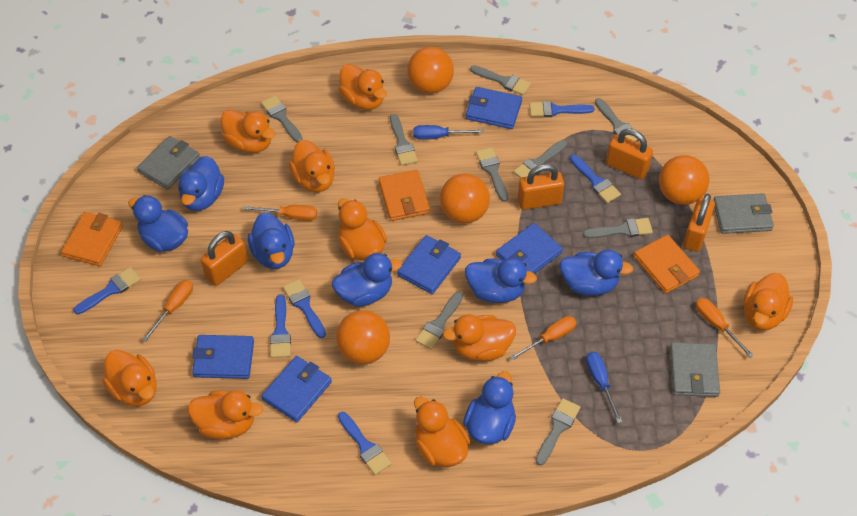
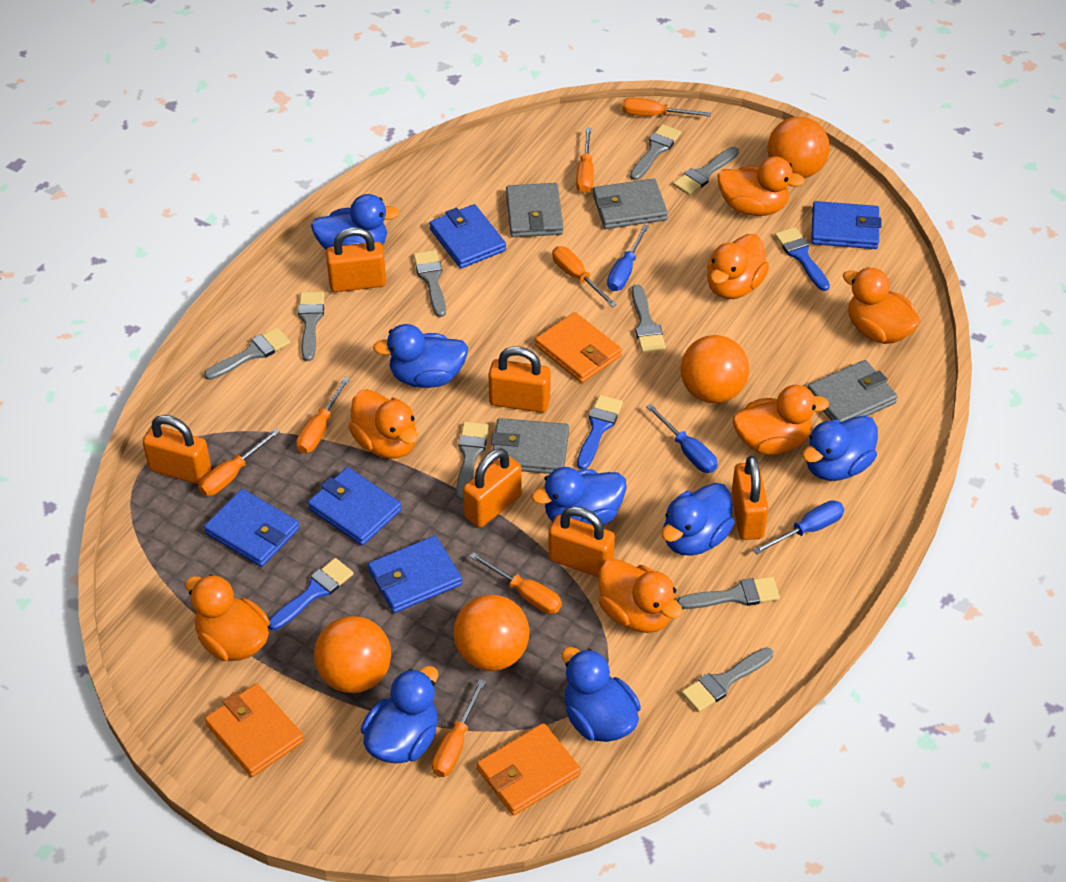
blue brush: 6 -> 3
blue screwdriver: 2 -> 3
grey wallet: 3 -> 4
orange duck: 9 -> 7
orange padlock: 4 -> 6
orange screwdriver: 4 -> 7

